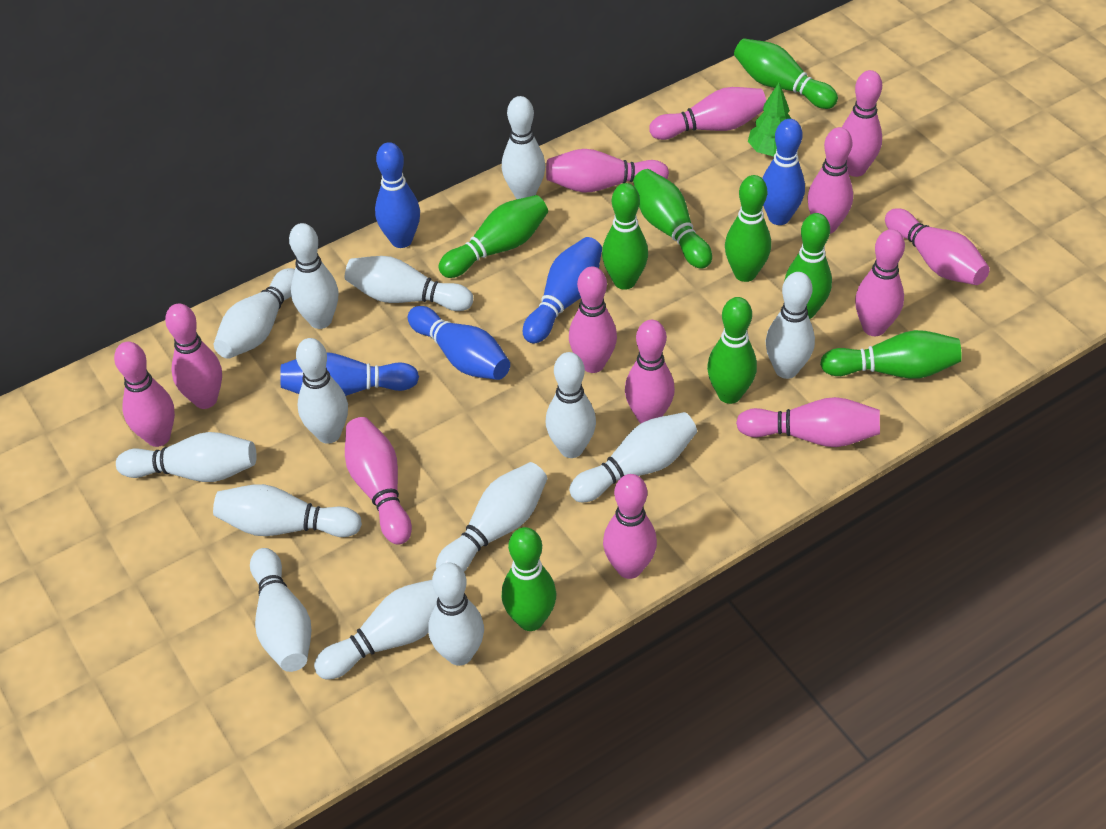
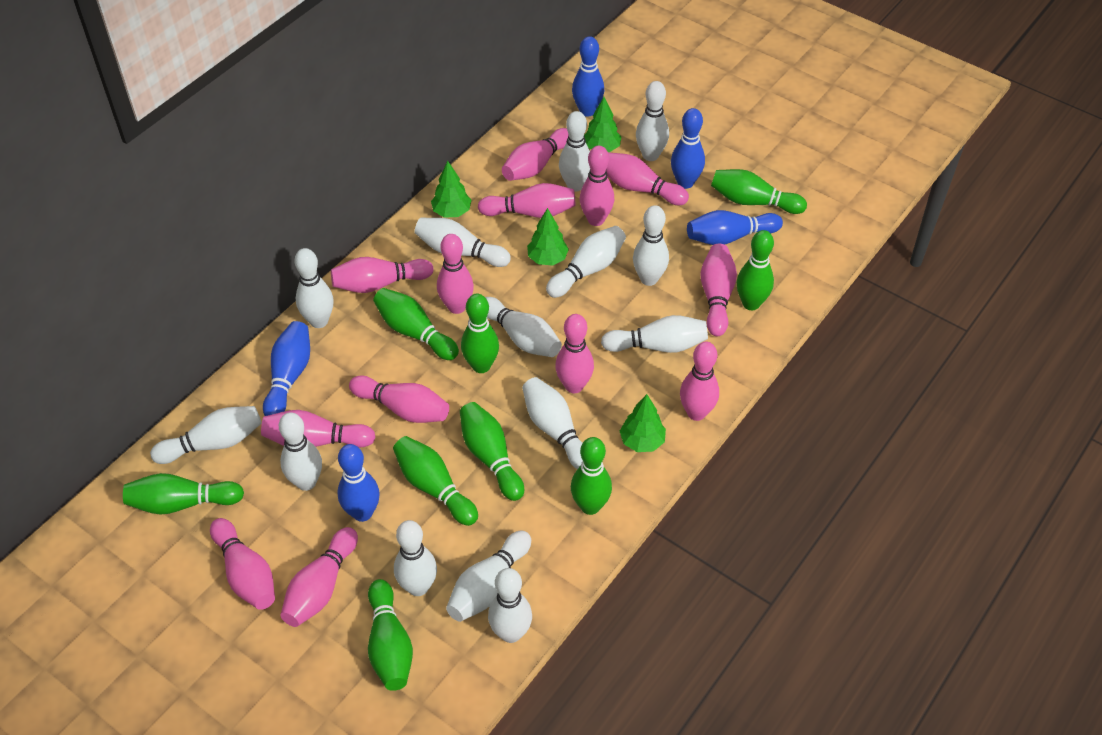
green tree: 1 -> 4

